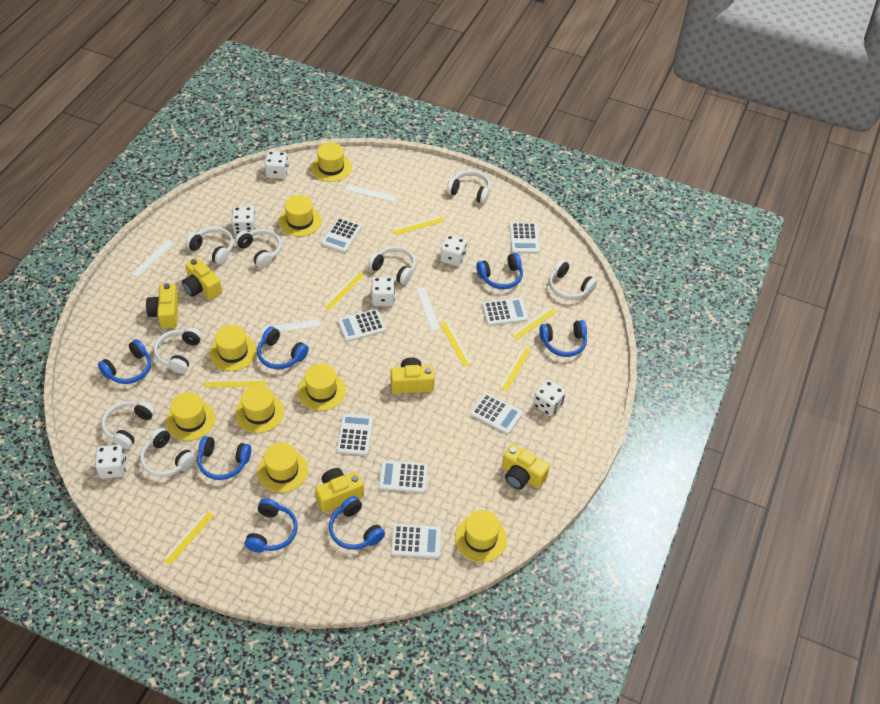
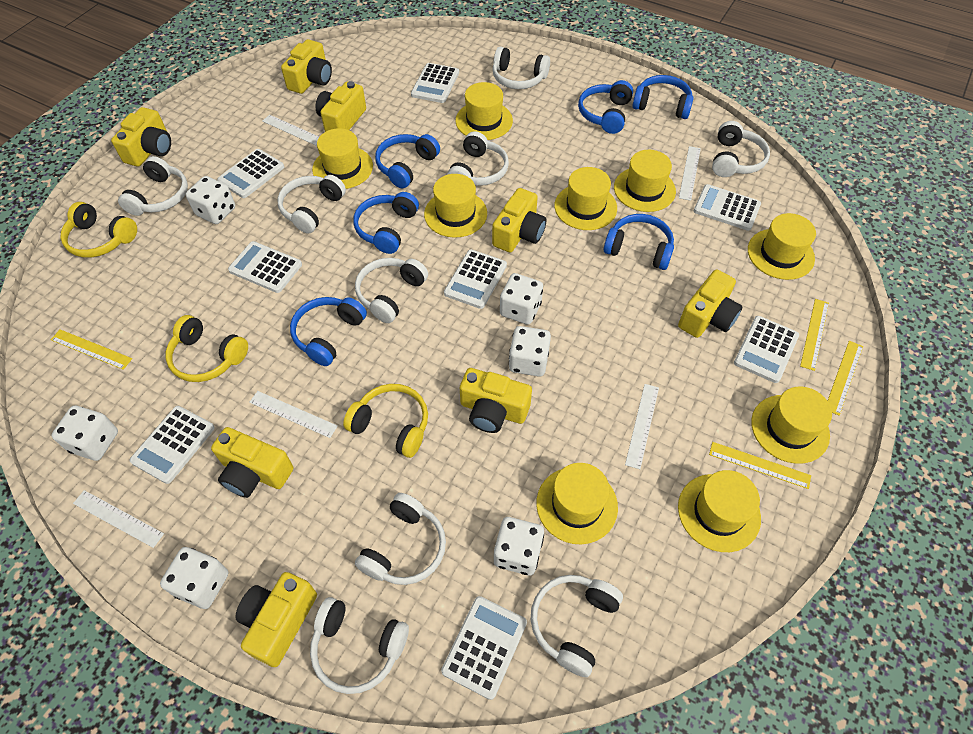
blue headphones: 7 -> 6
white headphones: 8 -> 9
white ruler: 4 -> 5
yellow camera: 5 -> 8
yellow hat: 8 -> 9
yellow headphones: 0 -> 3
yellow ruler: 7 -> 4

